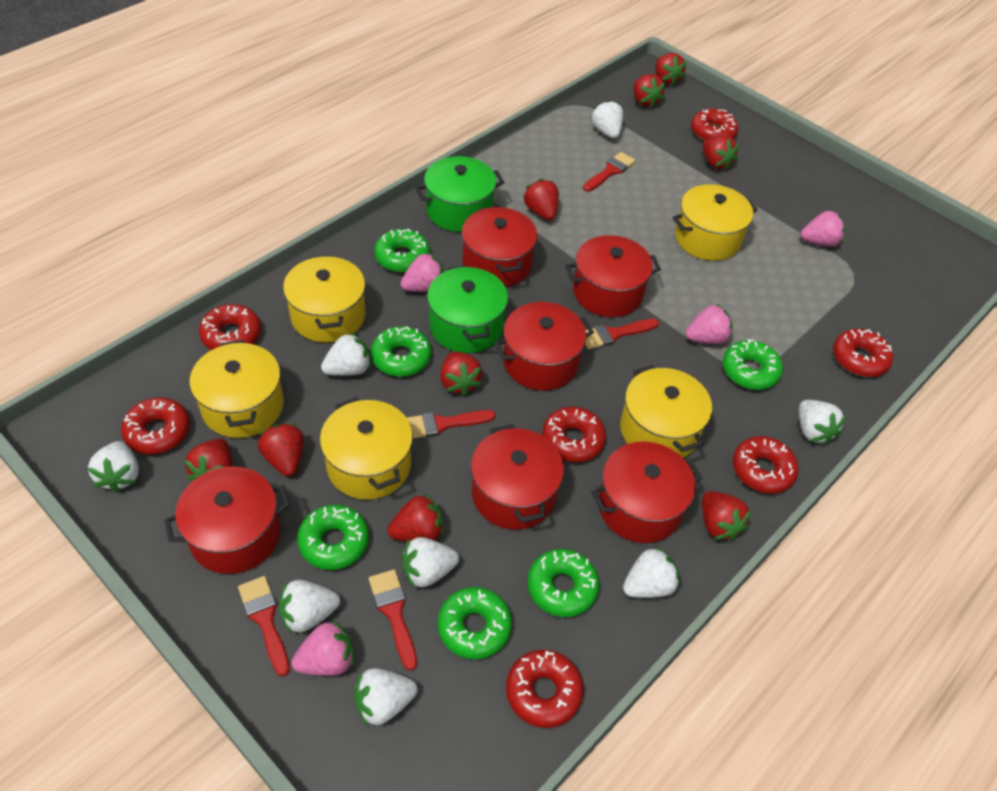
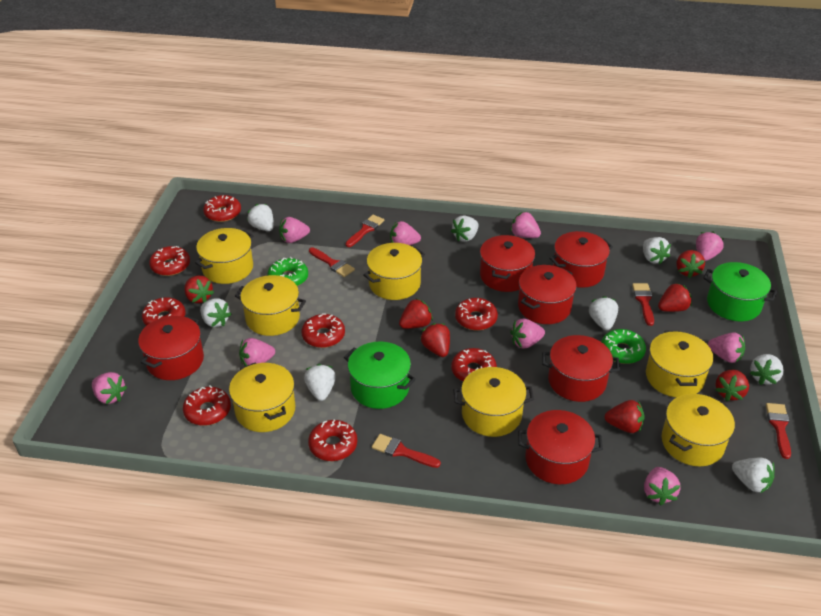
green donut: 6 -> 2
pink strawberry: 4 -> 9
red donut: 7 -> 8
red strawberry: 9 -> 7
yellow pot: 5 -> 7

